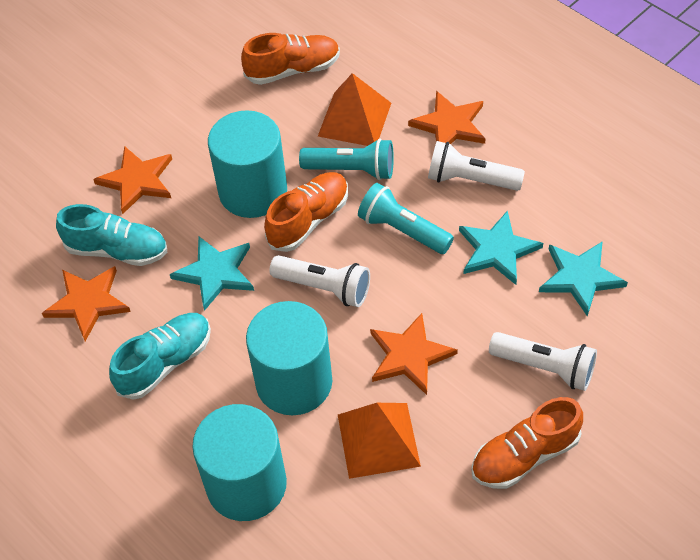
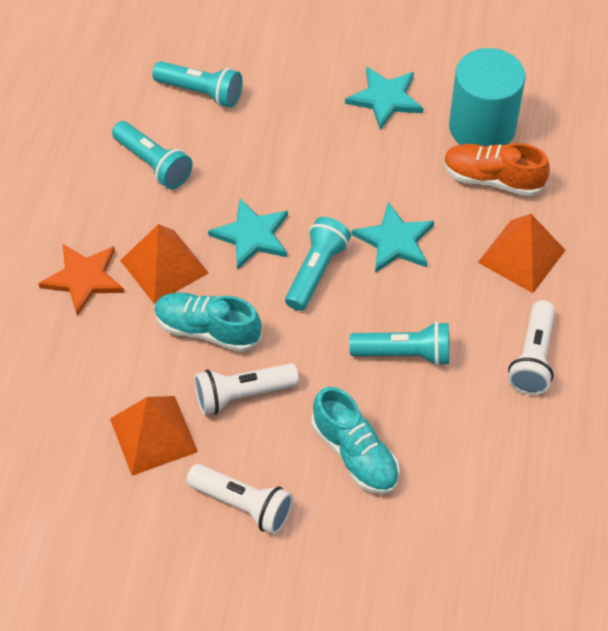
orange pyramid: 2 -> 3
orange shoe: 3 -> 1
orange star: 4 -> 1
turquoise cylinder: 3 -> 1
turquoise flashlight: 2 -> 4

